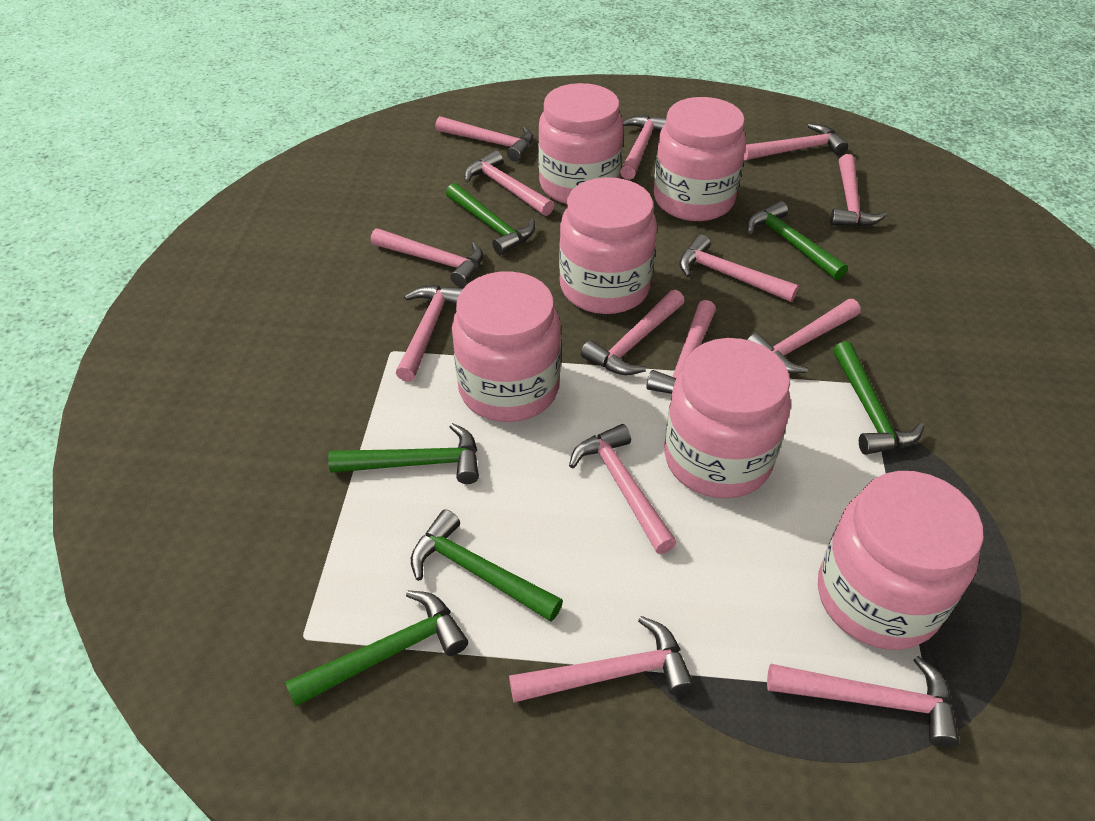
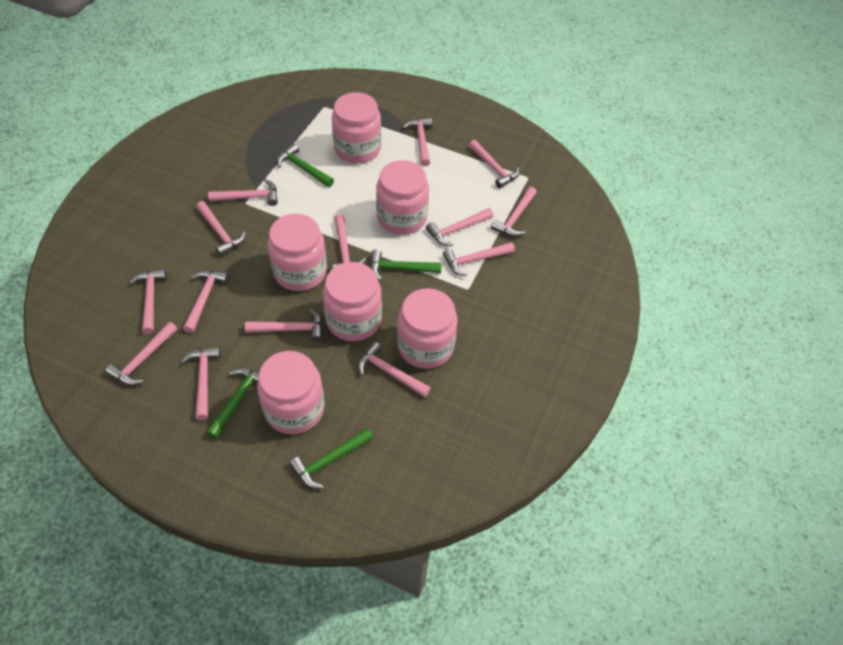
green hammer: 6 -> 4

